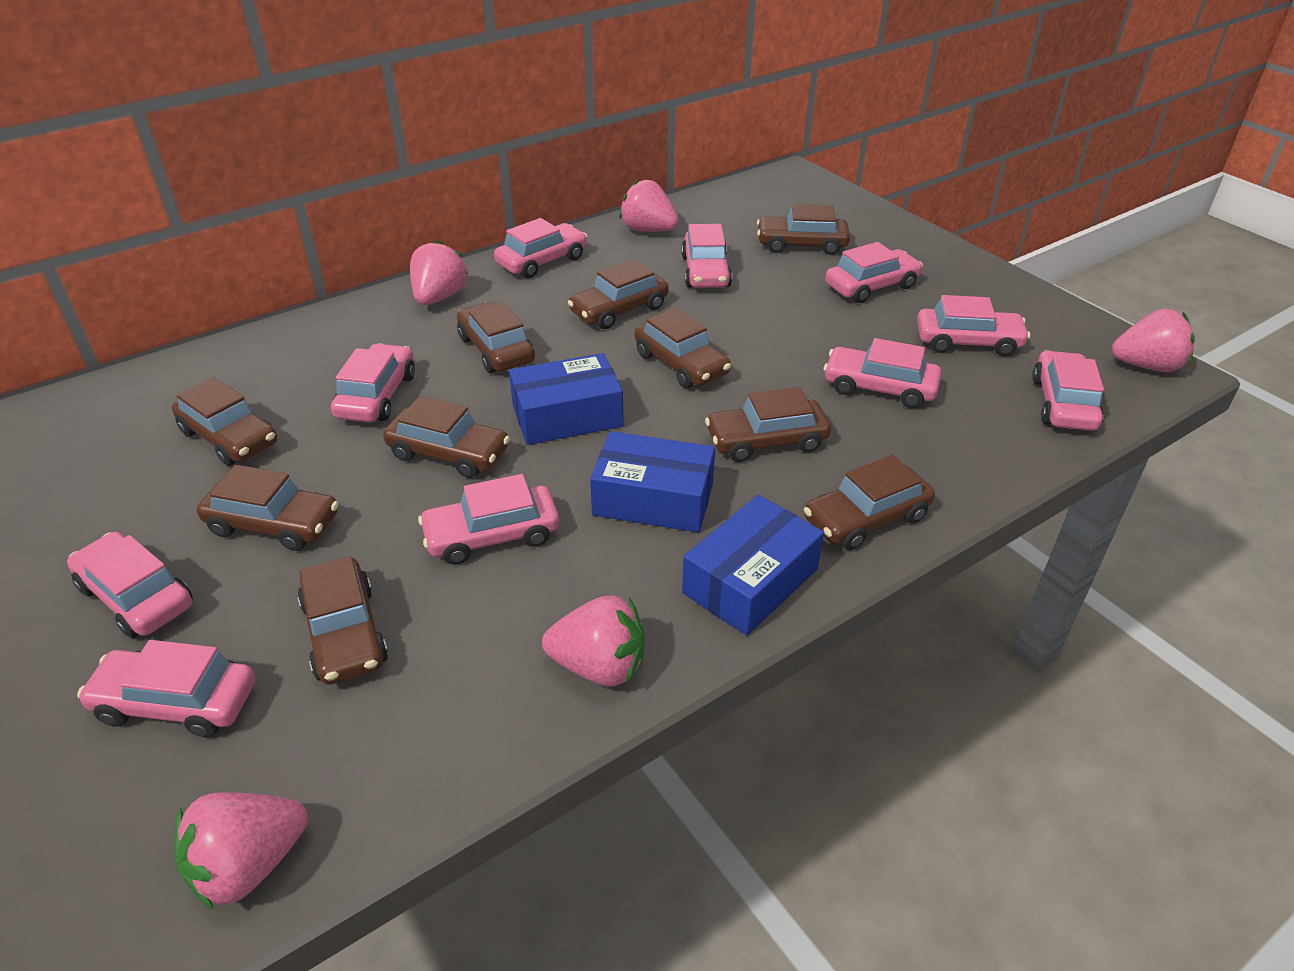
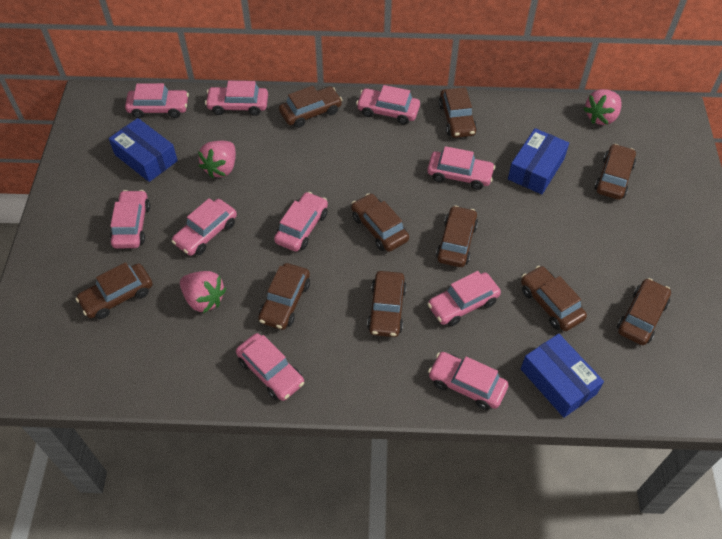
pink strawberry: 5 -> 3

